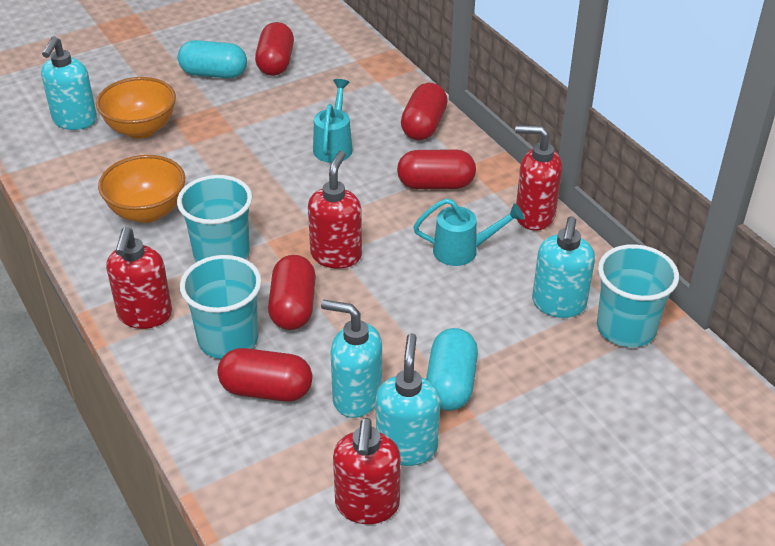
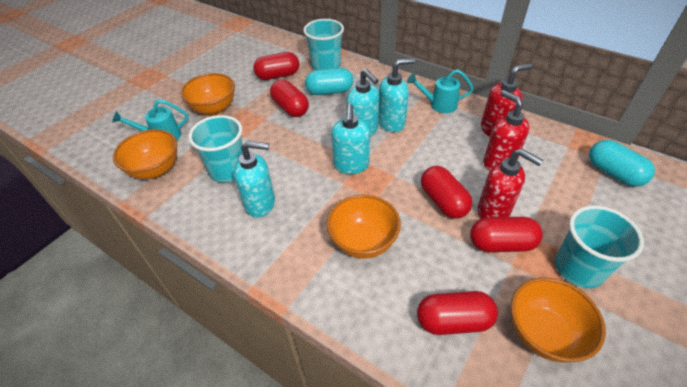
orange bowl: 2 -> 4
red soap dispenser: 4 -> 3

